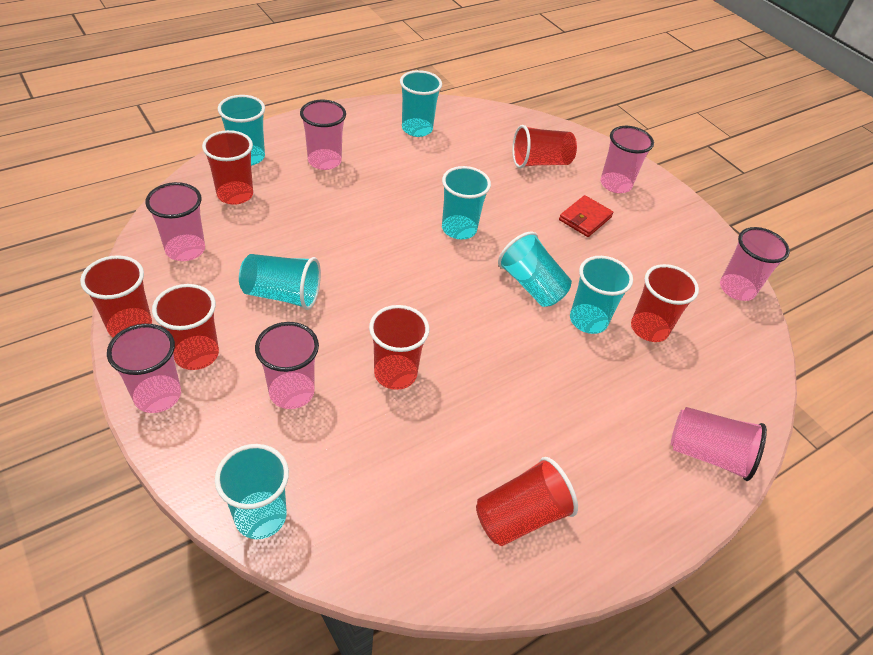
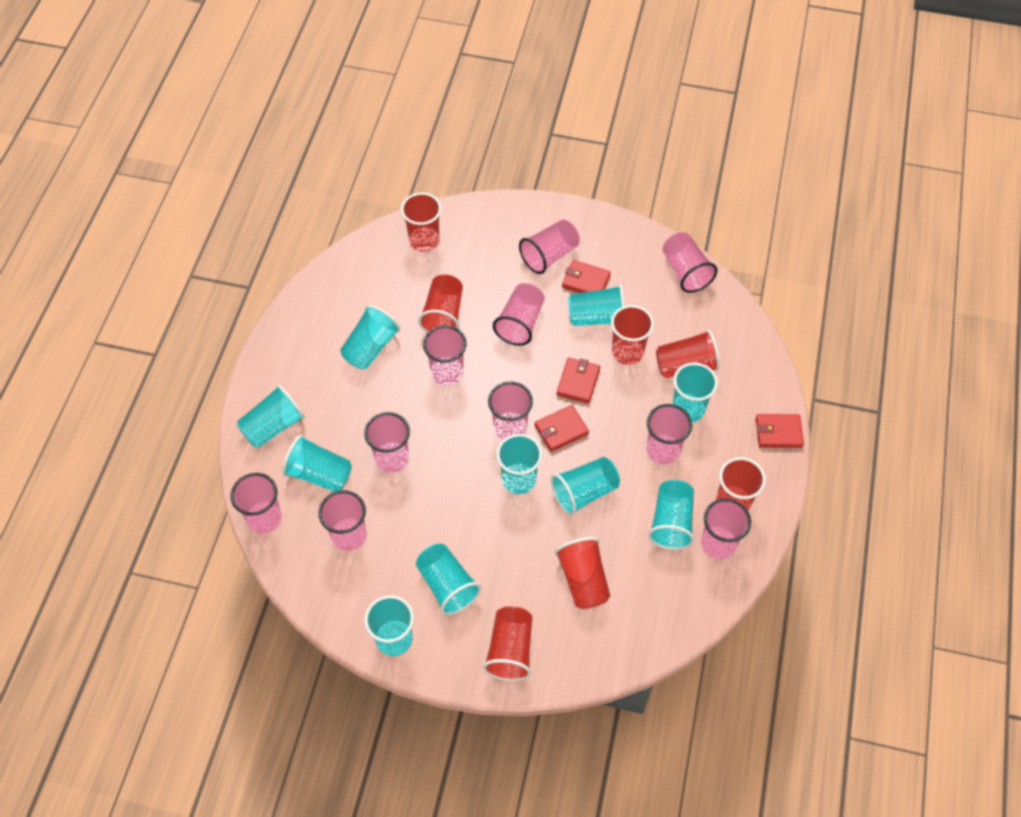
pink cup: 7 -> 10
red wallet: 1 -> 4
turquoise cup: 7 -> 10

